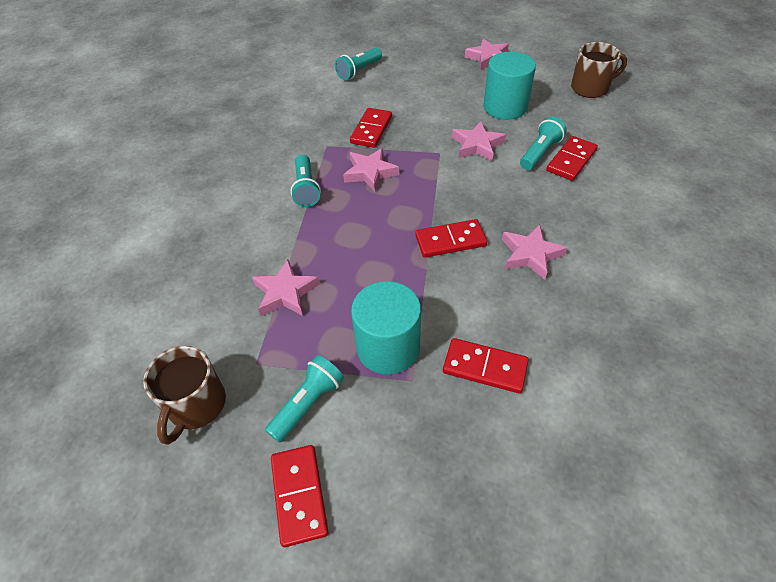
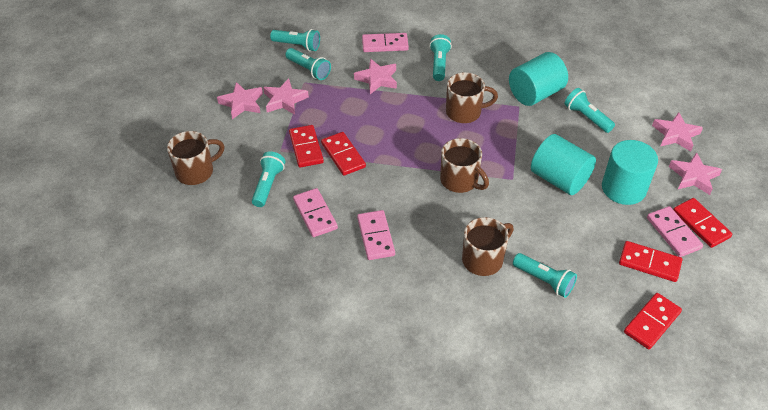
brown mug: 2 -> 4
pink domino: 0 -> 4
turquoise cylinder: 2 -> 3
turquoise flashlight: 4 -> 6

